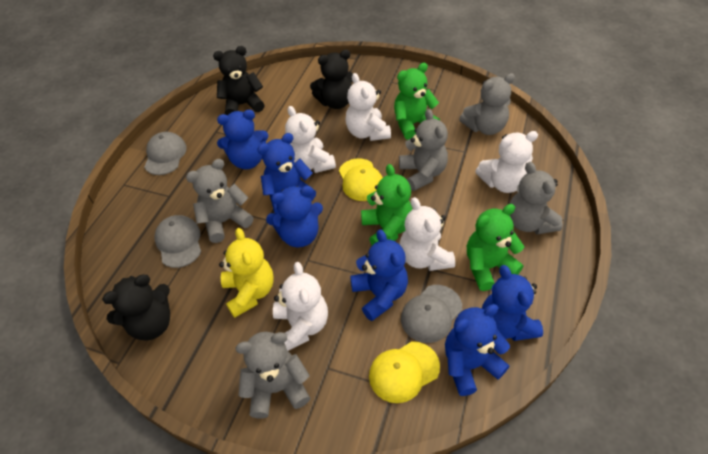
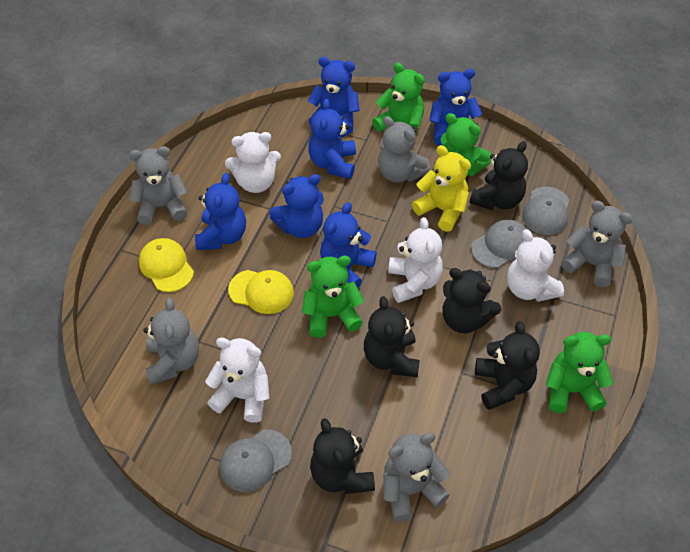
black teddy bear: 3 -> 5
green teddy bear: 3 -> 4
white teddy bear: 5 -> 4

